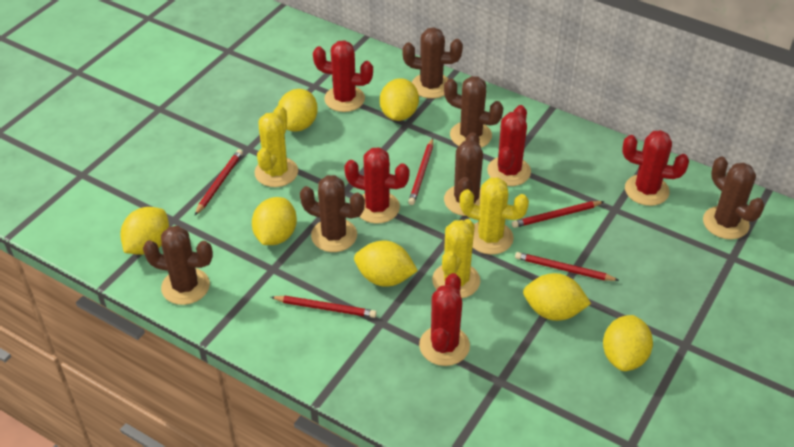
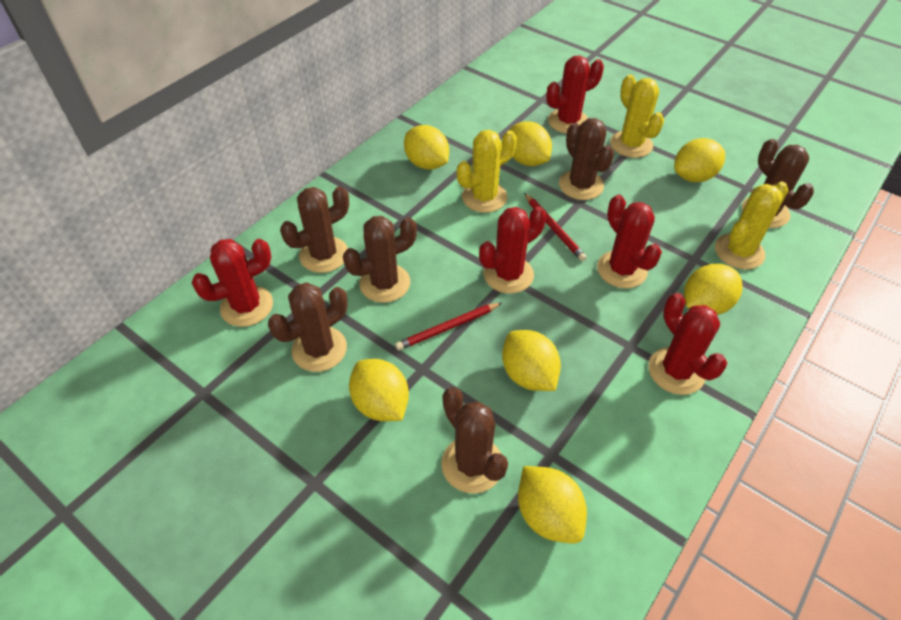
red pencil: 5 -> 2

